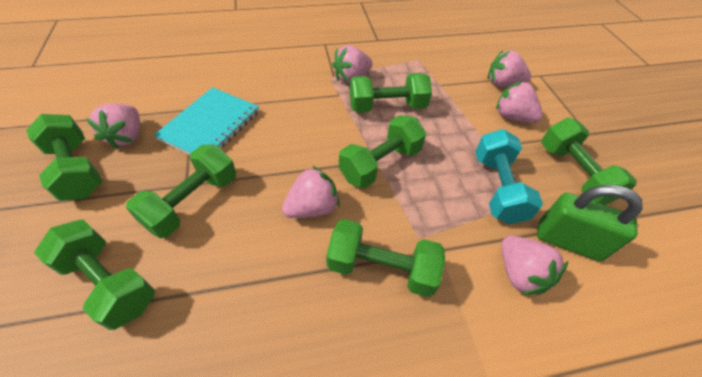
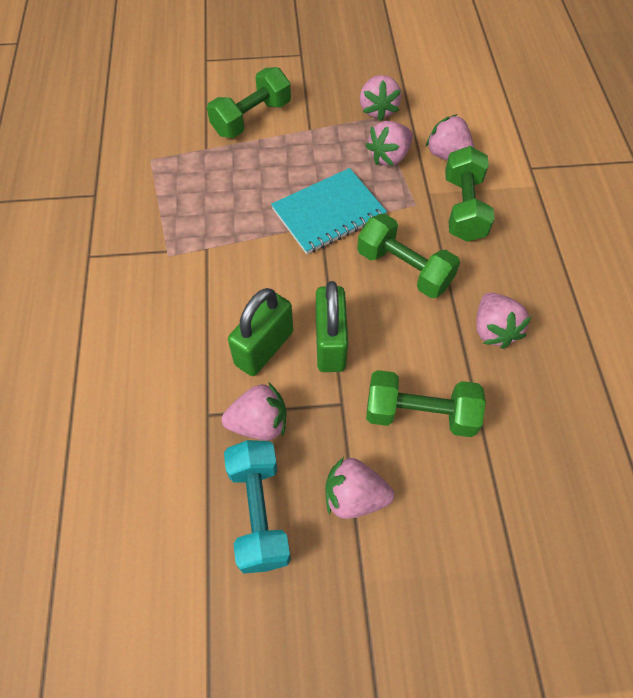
green dumbbell: 7 -> 4
green padlock: 1 -> 2

